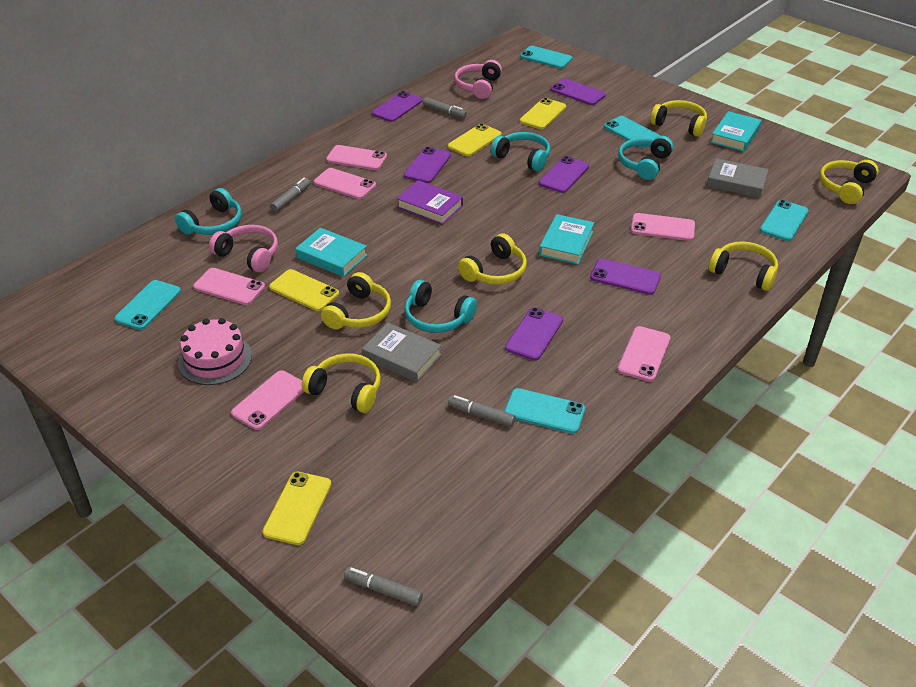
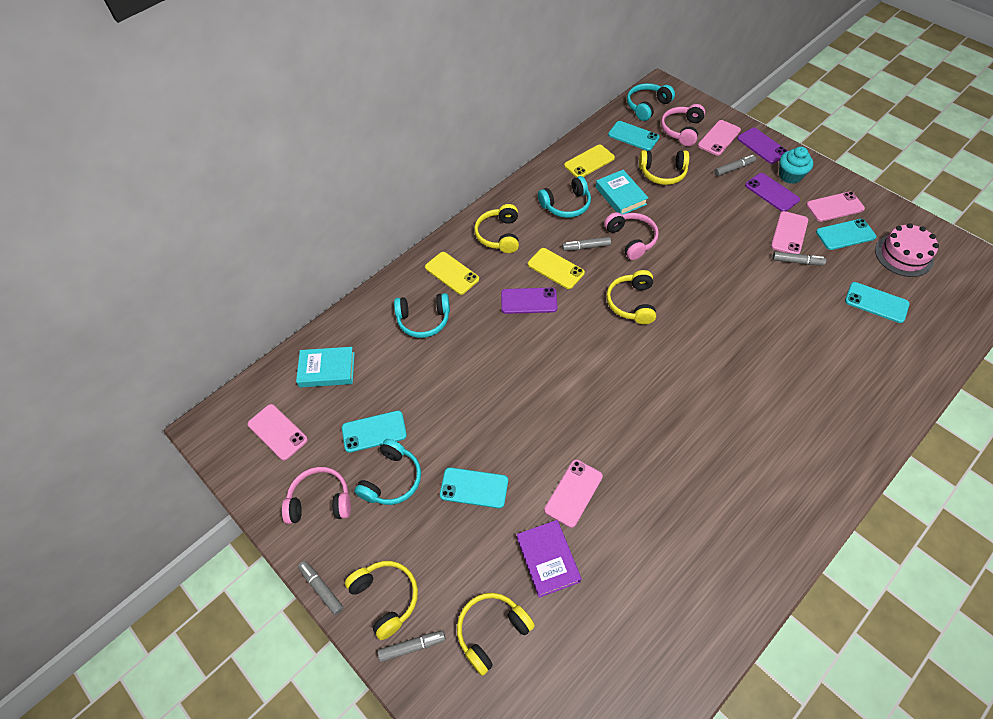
grey book: 2 -> 0
grey marker: 4 -> 5
pink headphones: 2 -> 3
pink phone: 6 -> 5
purple phone: 6 -> 3
turquoise book: 3 -> 2
turquoise cupcake: 0 -> 1
yellow headphones: 6 -> 5
yellow phone: 4 -> 3

